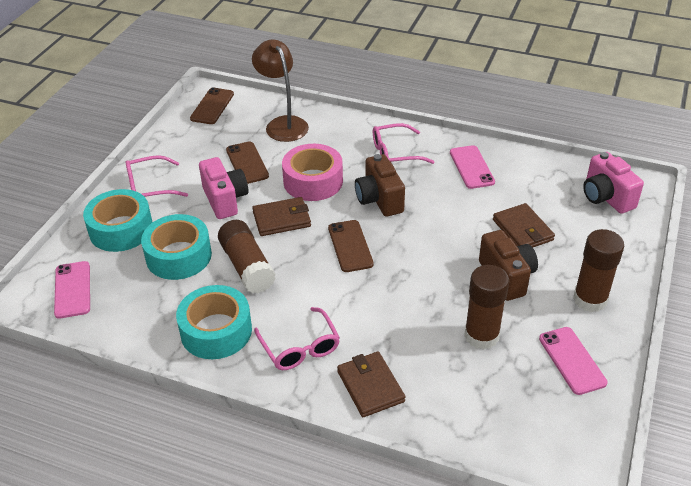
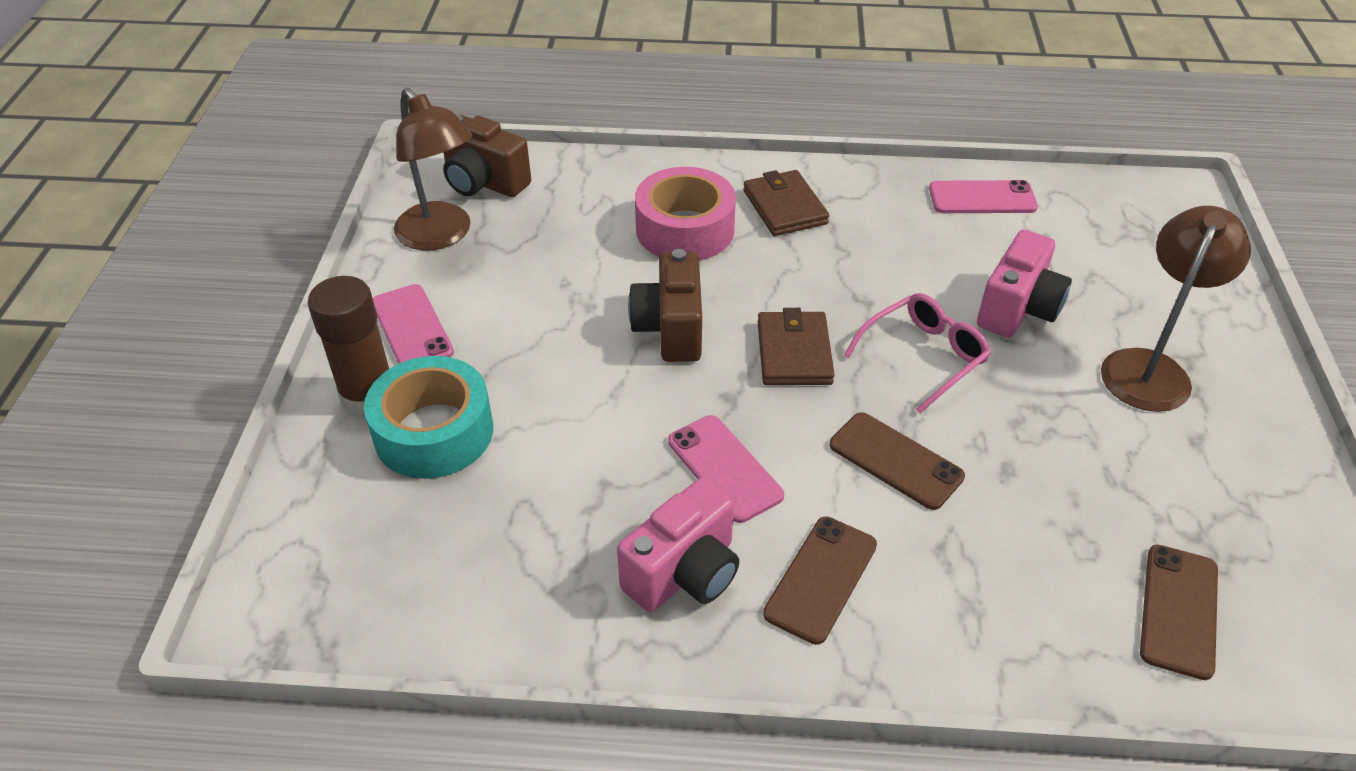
brown glue stick: 3 -> 1
brown lamp: 1 -> 2
brown wallet: 3 -> 2
pink glasses: 3 -> 1
turquoise tape: 3 -> 1

